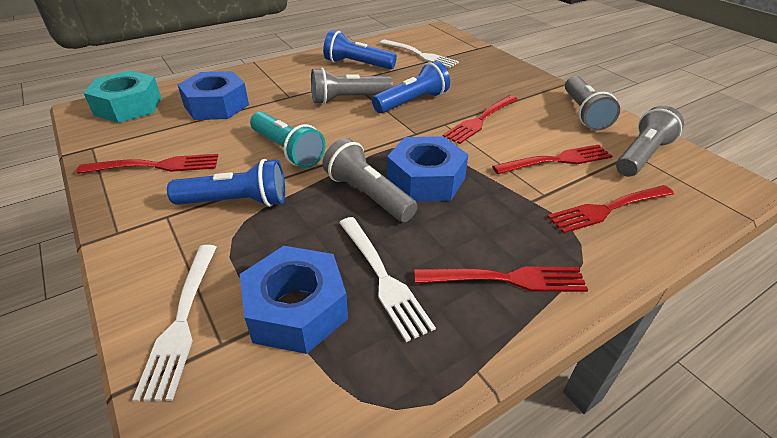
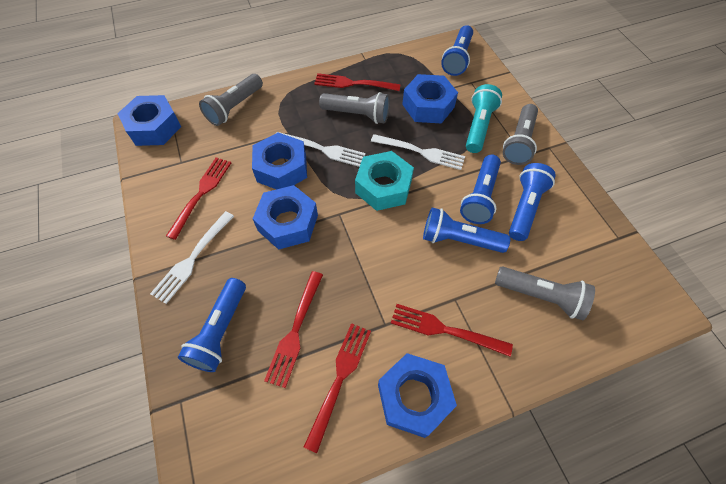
blue flashlight: 3 -> 5
blue nut: 3 -> 5

